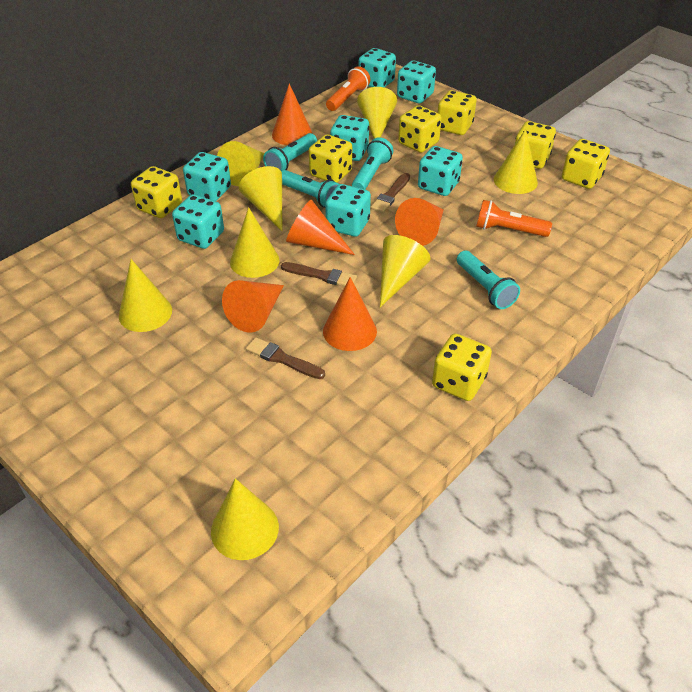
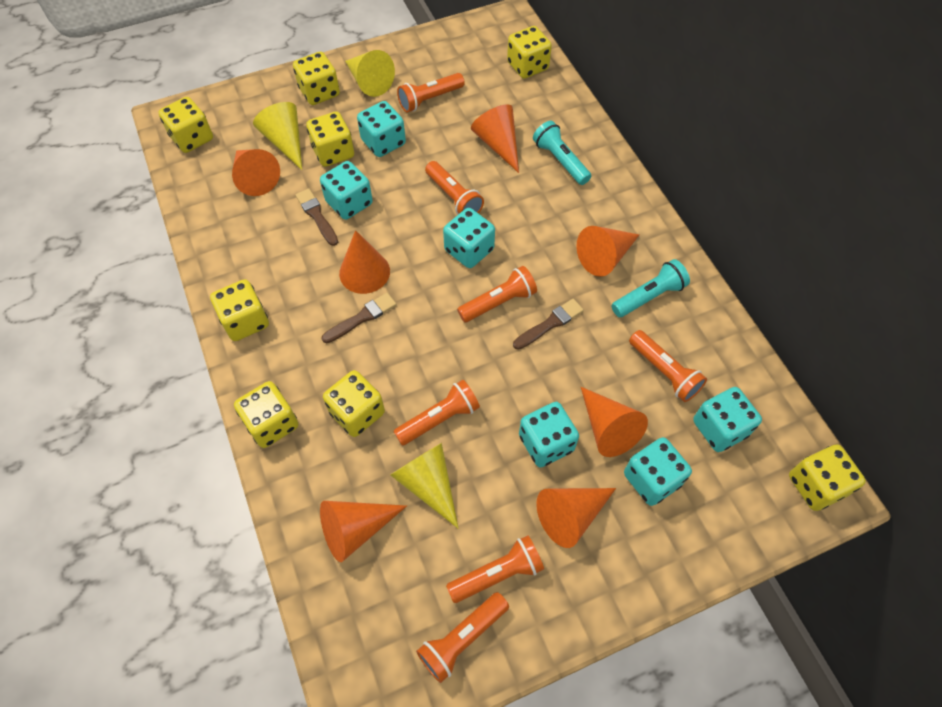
orange cone: 5 -> 7
orange flashlight: 2 -> 7
turquoise dice: 7 -> 6
turquoise flashlight: 4 -> 2
yellow cone: 8 -> 3
yellow dice: 7 -> 8

